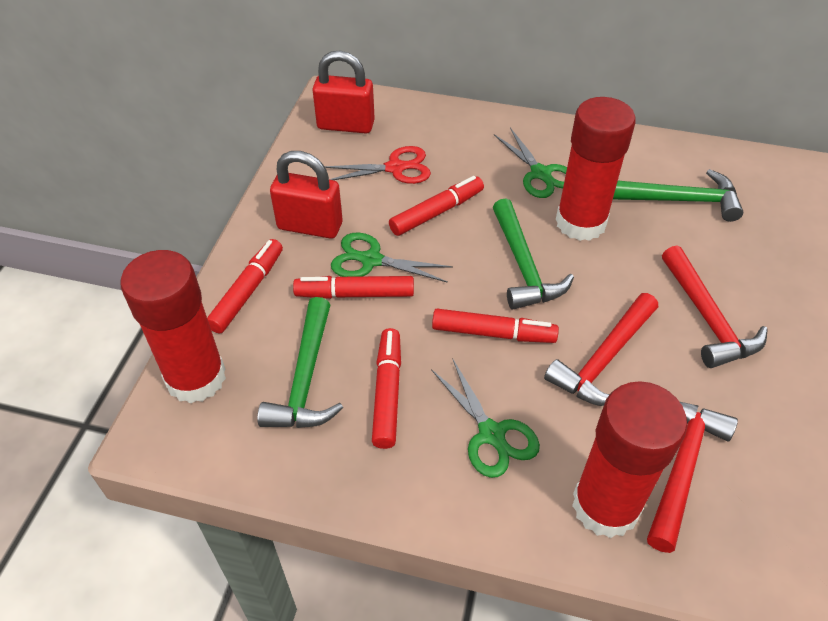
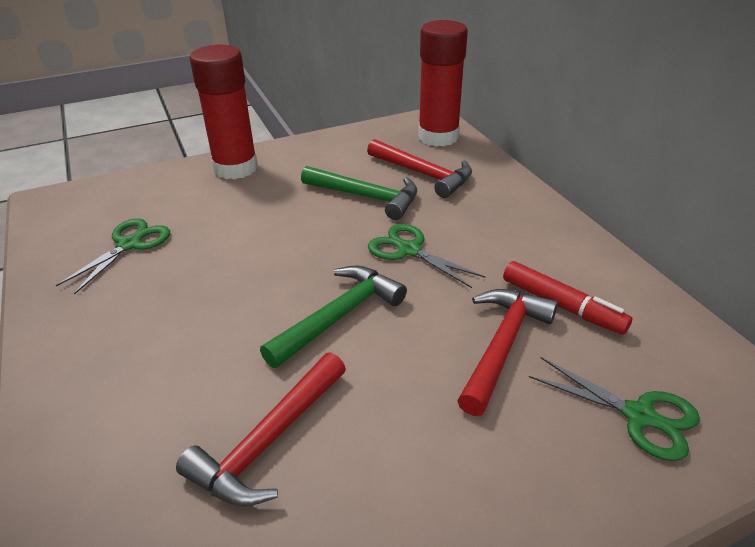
green hammer: 3 -> 2
red glue stick: 3 -> 2
red marker: 5 -> 1
red padlock: 2 -> 0
red scissors: 1 -> 0

